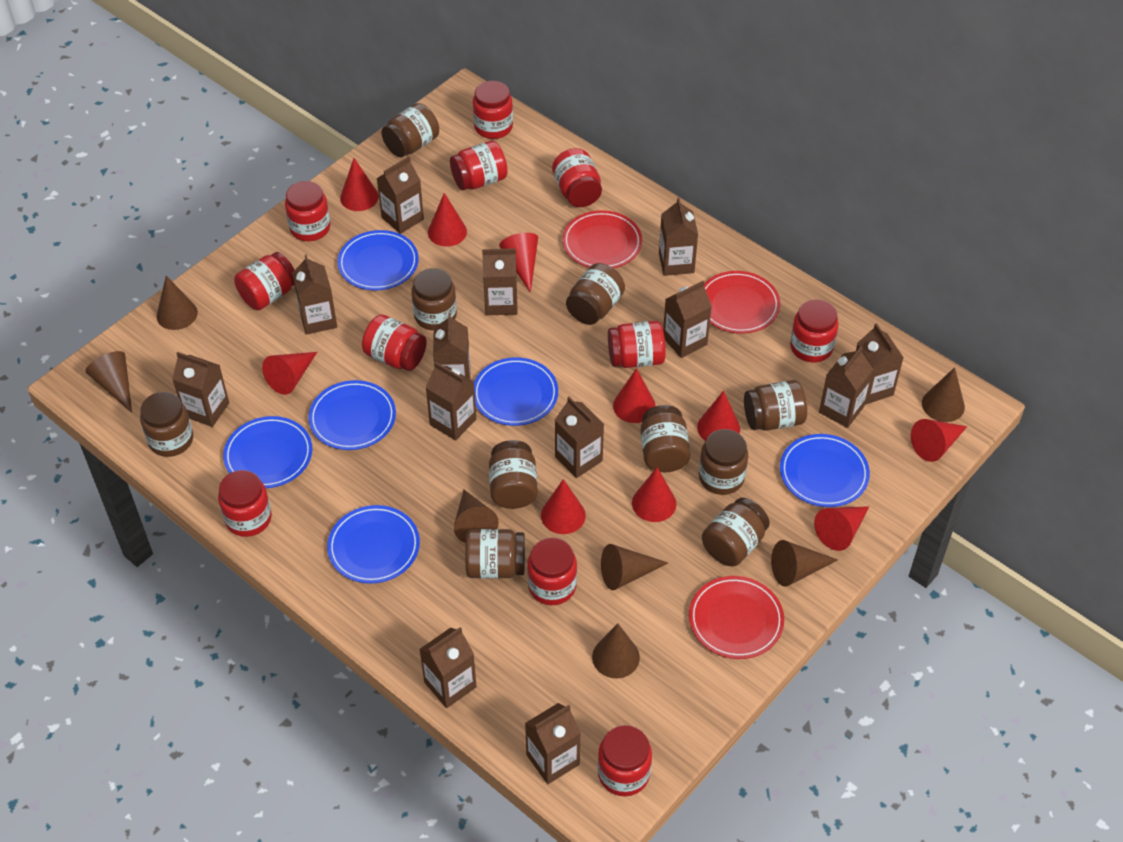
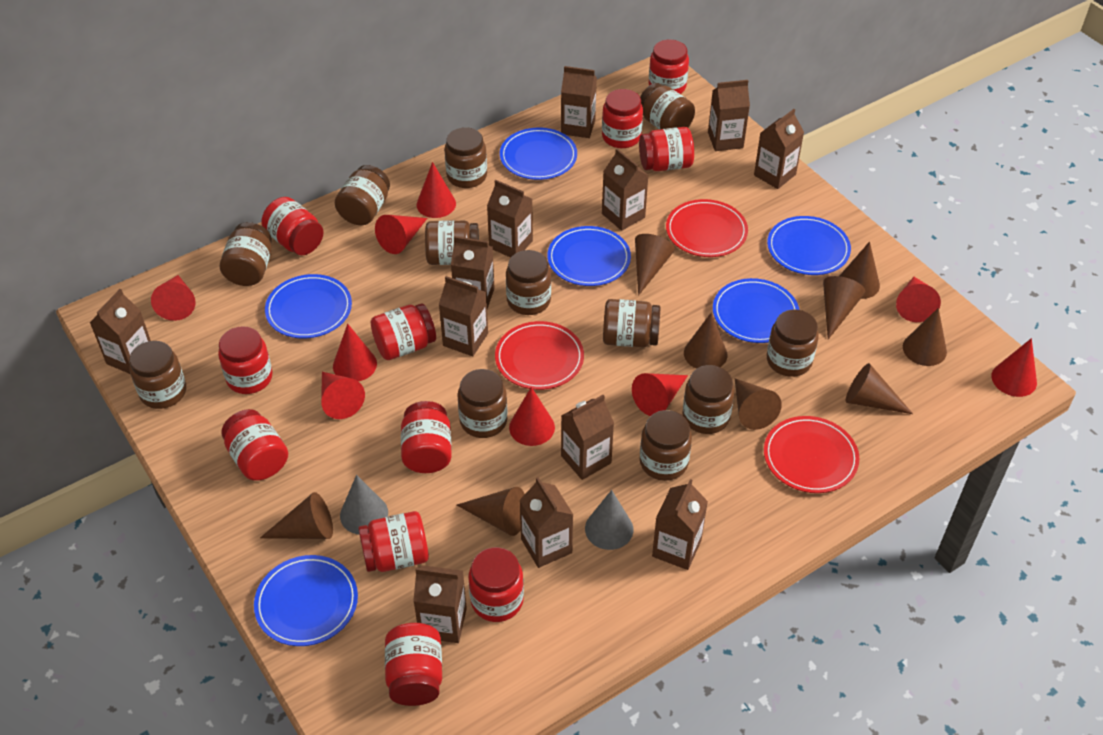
brown carton: 13 -> 12
brown cone: 7 -> 9
brown jar: 10 -> 12
grey cone: 0 -> 2
red cone: 10 -> 9

